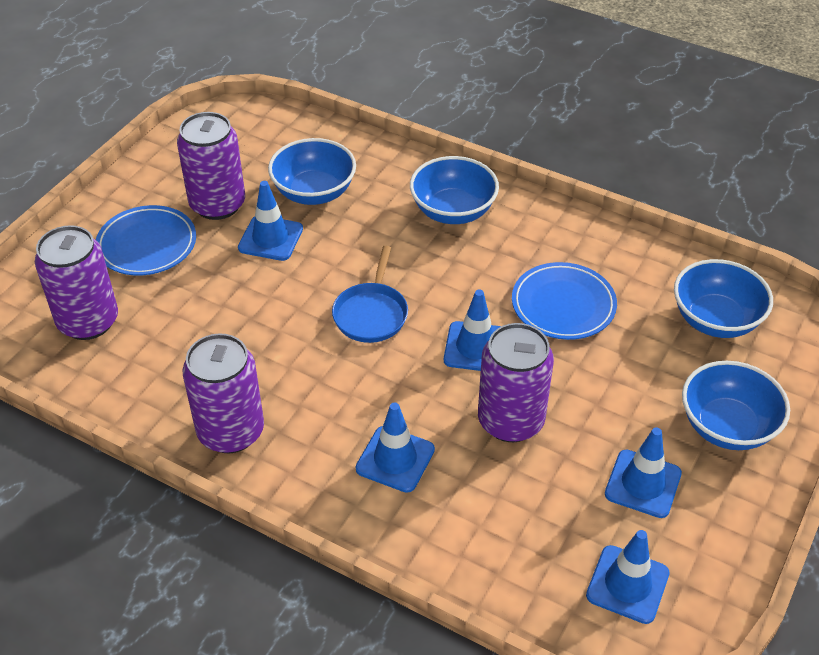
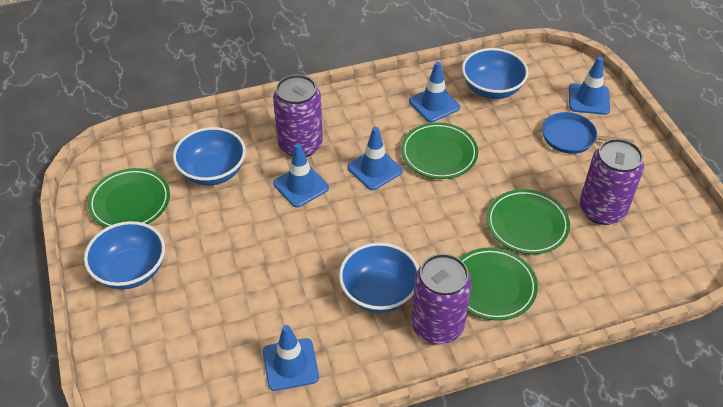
blue plate: 2 -> 0
green plate: 0 -> 4
purple can: 4 -> 3

